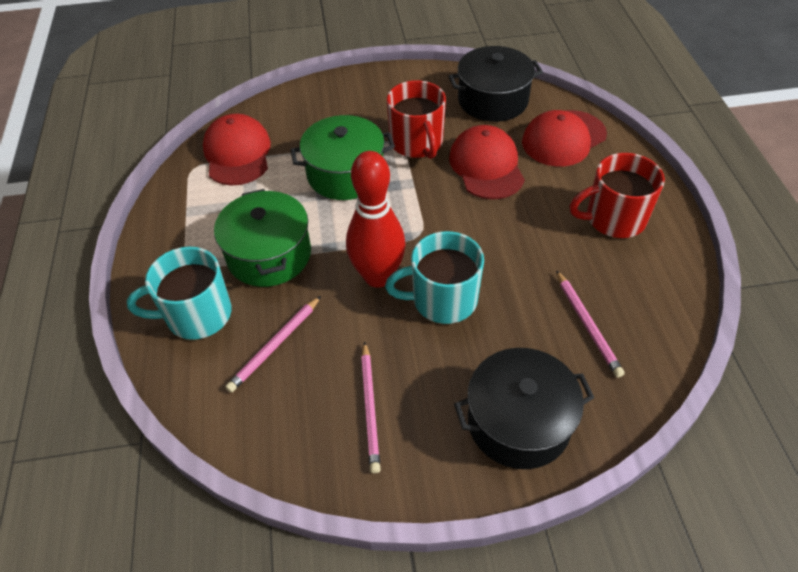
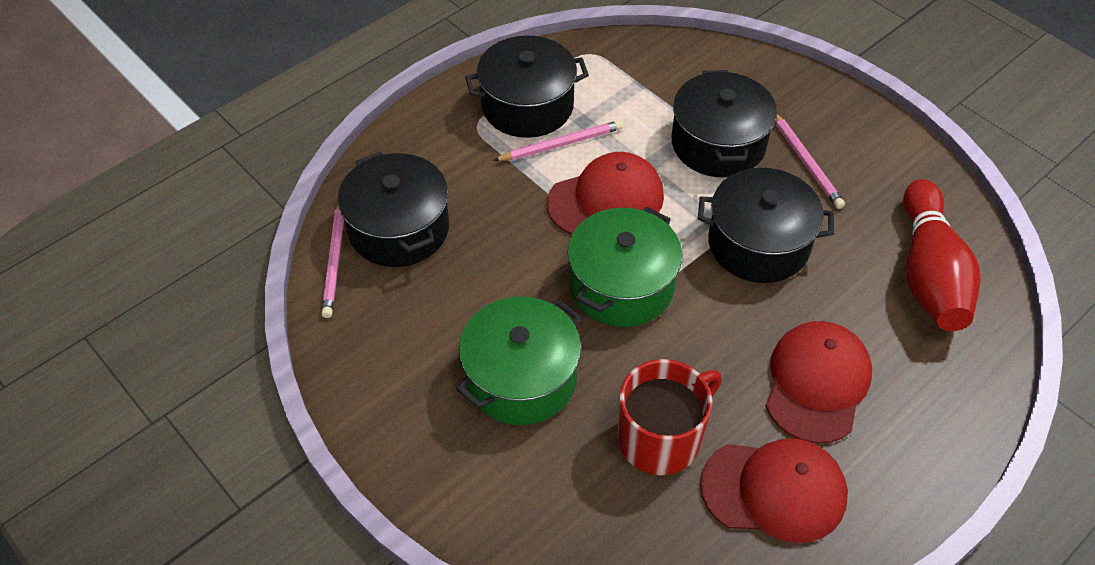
black pot: 2 -> 4
red mug: 2 -> 1
turquoise mug: 2 -> 0

